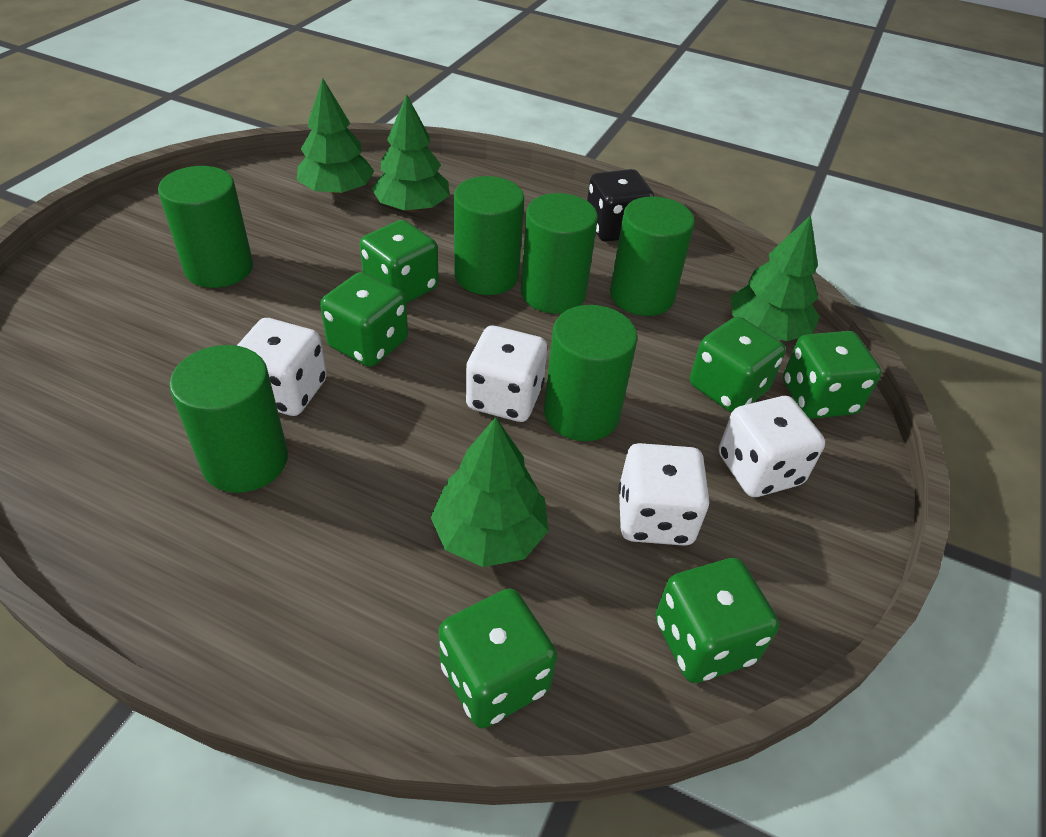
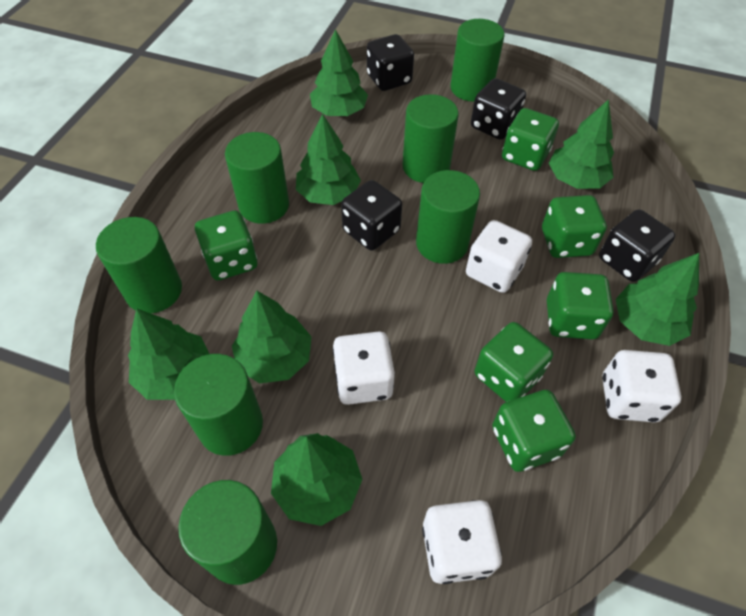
black dice: 1 -> 4
green cylinder: 6 -> 7
green tree: 4 -> 7

